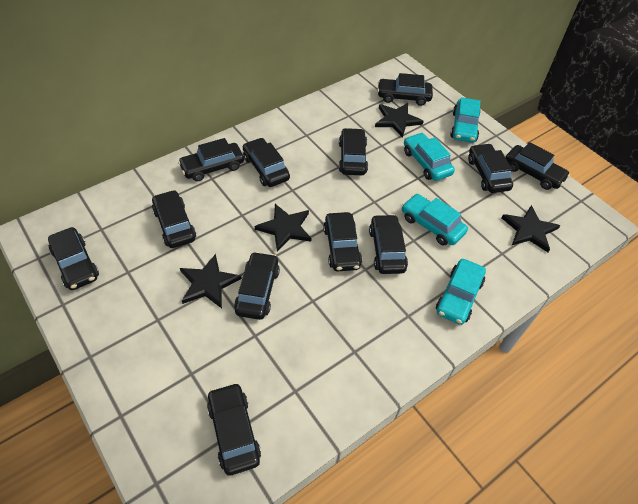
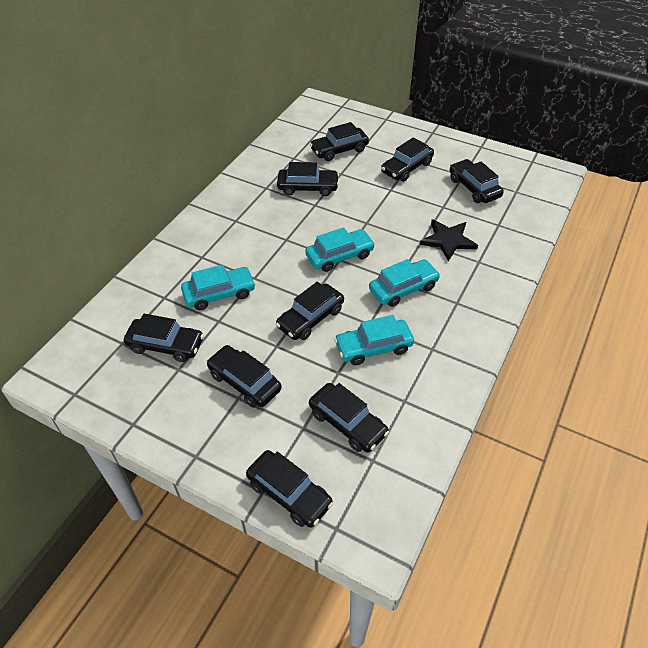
black car: 12 -> 9
black star: 4 -> 1

